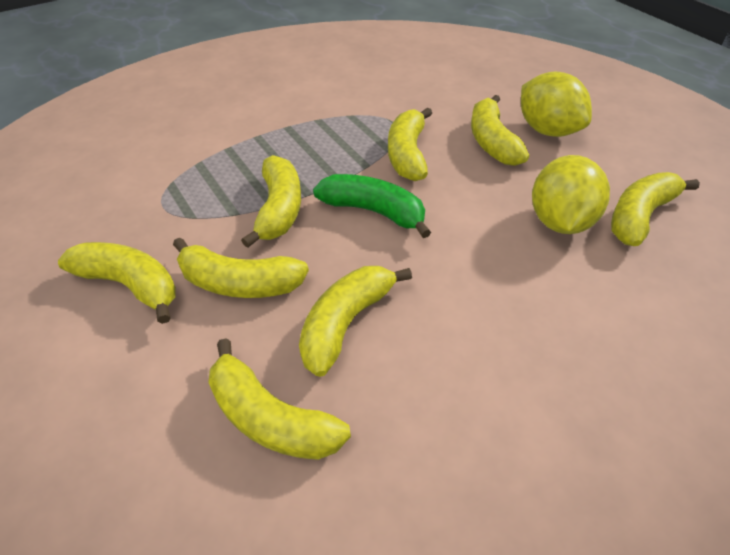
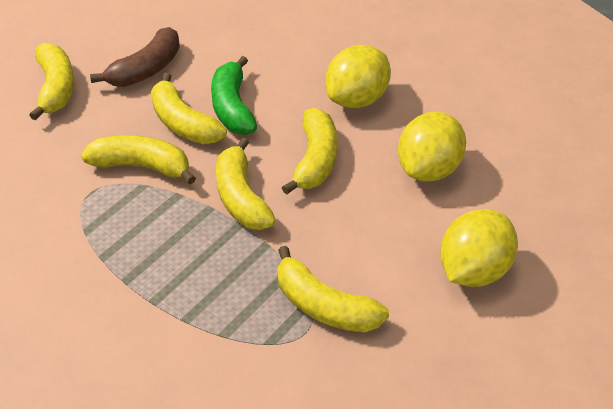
brown banana: 0 -> 1
yellow banana: 8 -> 6
yellow lemon: 2 -> 3

